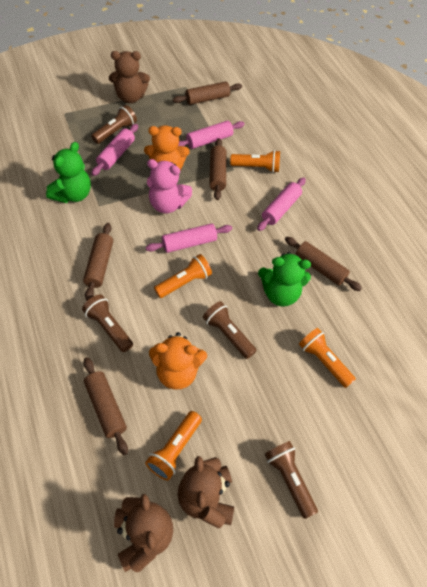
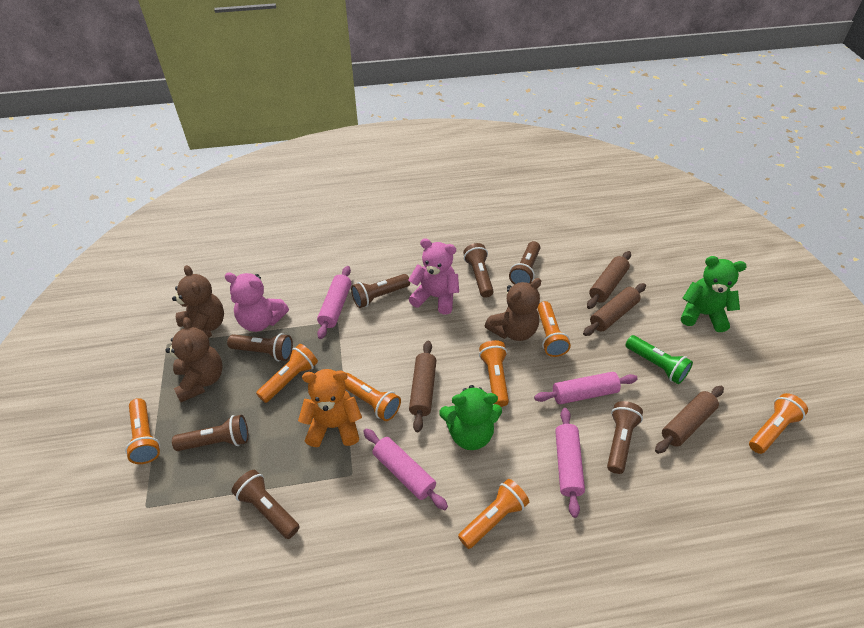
brown flashlight: 4 -> 7
brown rolling pin: 5 -> 4
green flashlight: 0 -> 1
orange flashlight: 4 -> 7
orange teddy bear: 2 -> 1
pink teddy bear: 1 -> 2

